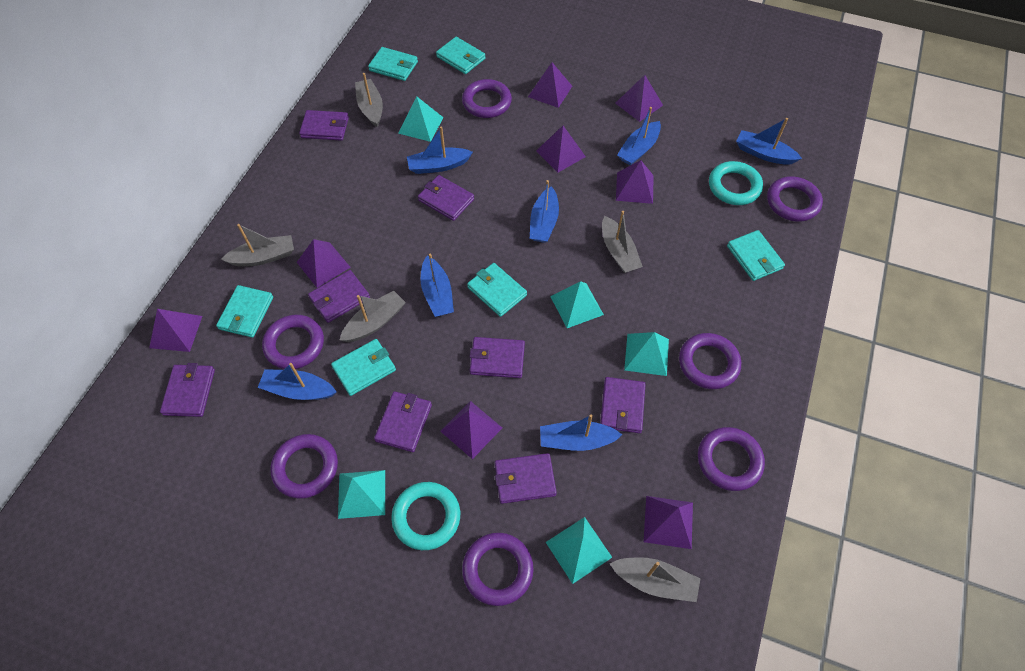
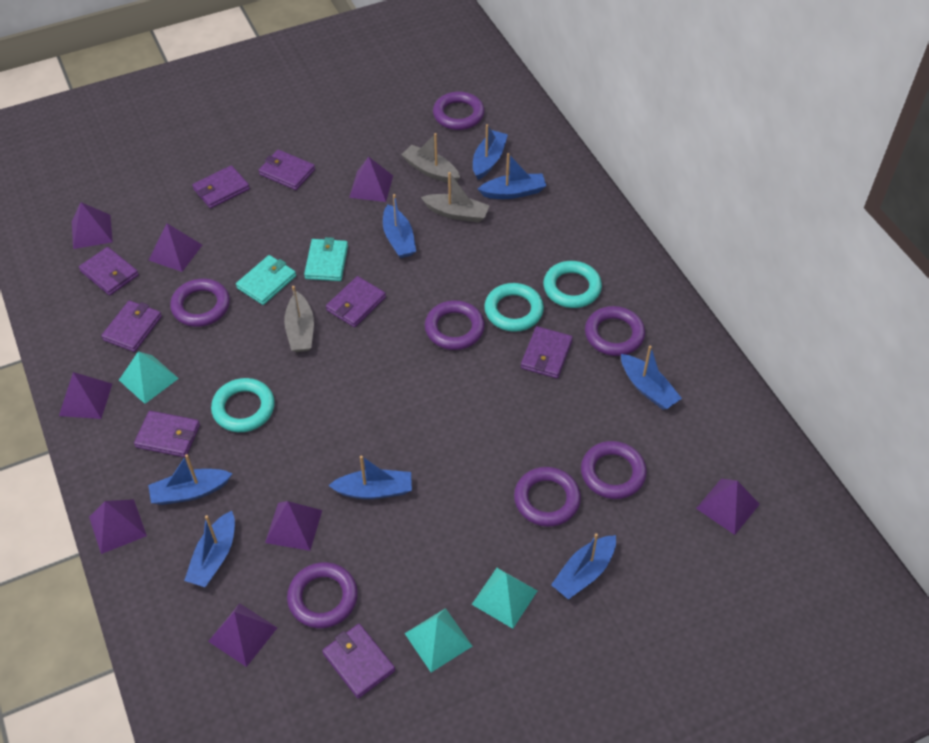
blue boat: 7 -> 8
grey boat: 5 -> 3
turquoise pyramid: 5 -> 3
turquoise ring: 2 -> 3
turquoise wallet: 6 -> 2

